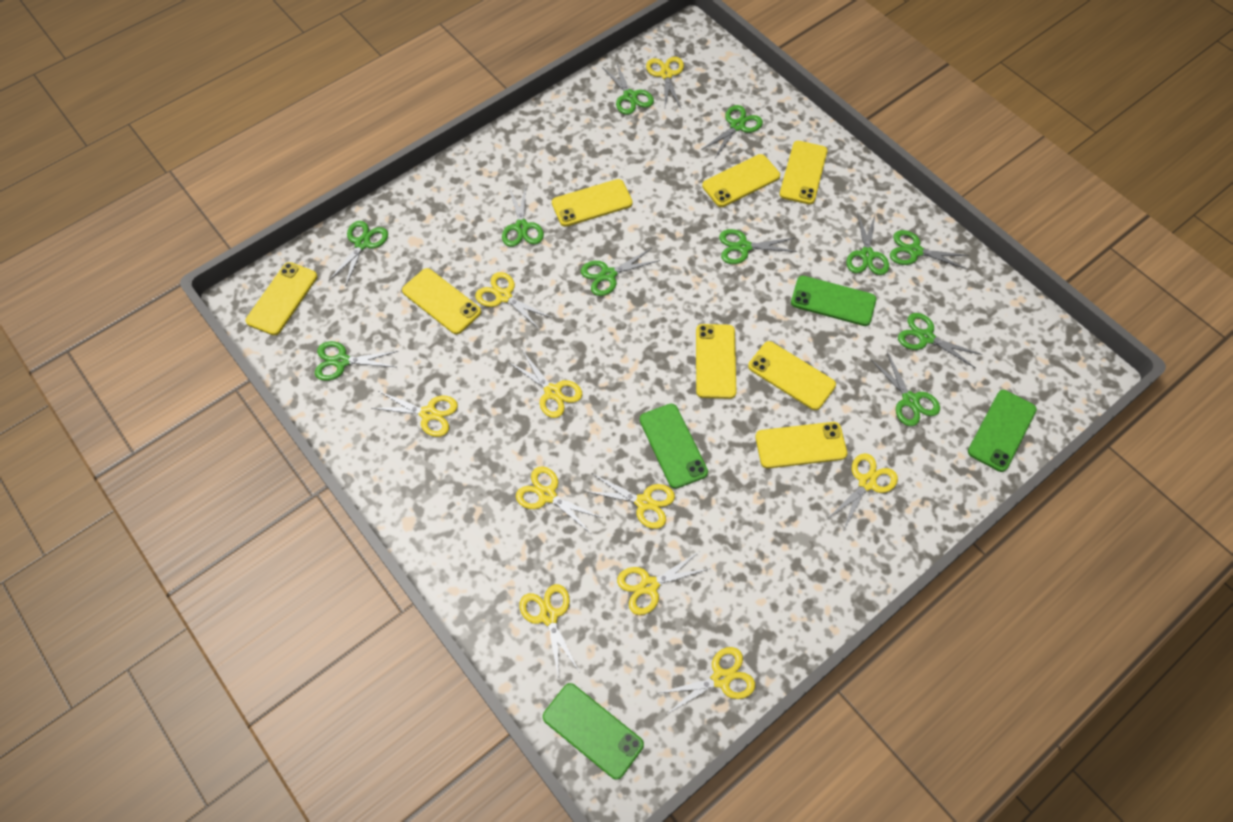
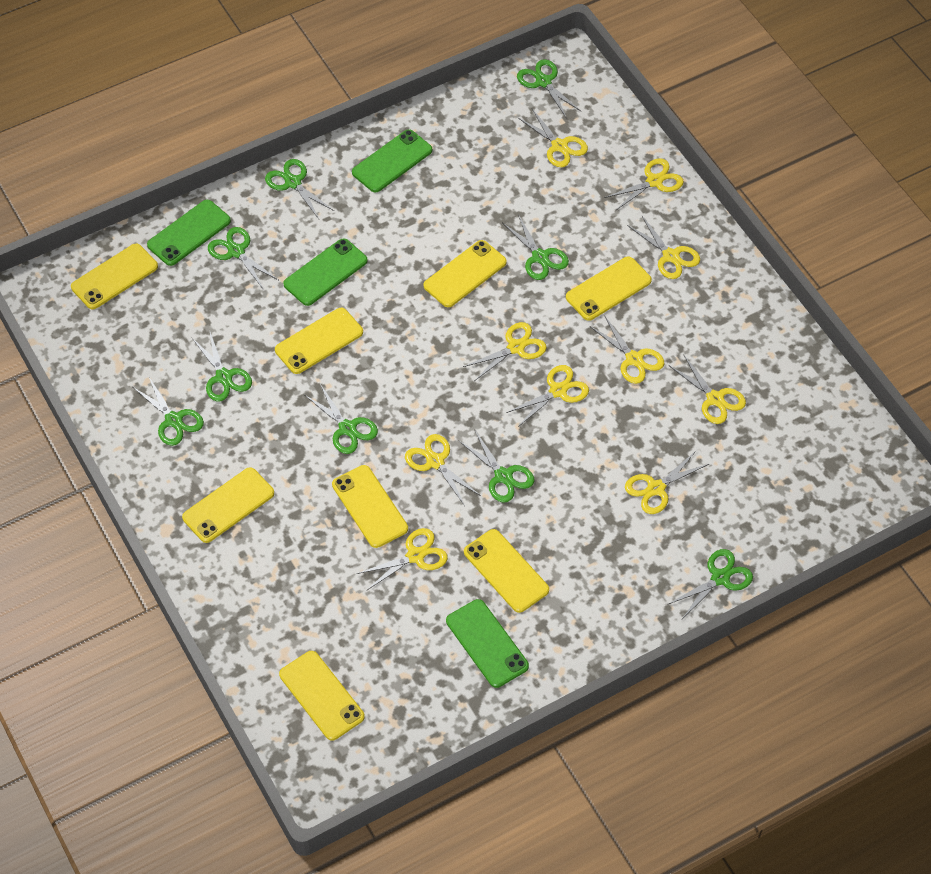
green scissors: 11 -> 9

